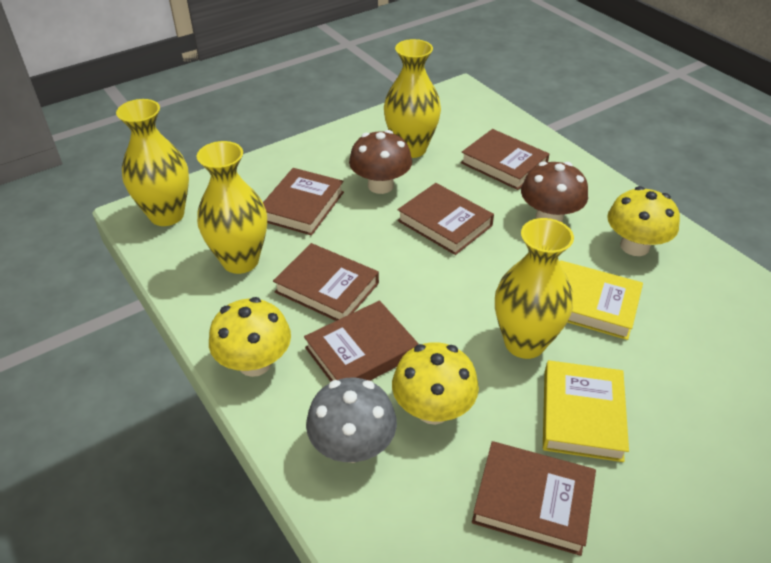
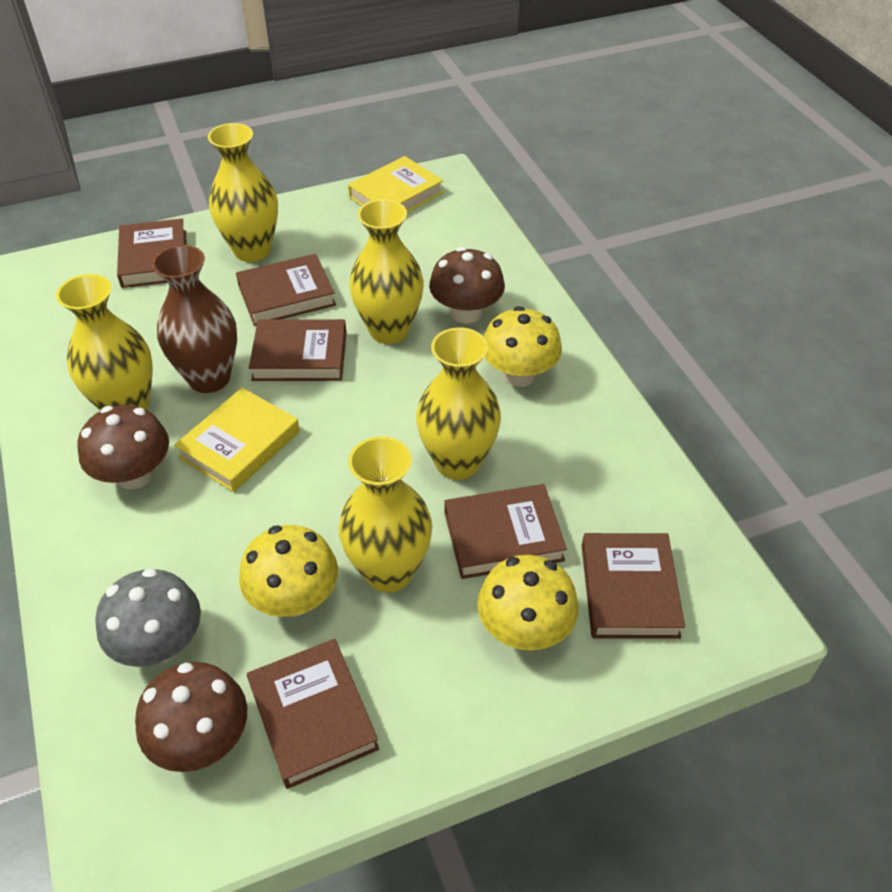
brown mushroom: 2 -> 3
brown vase: 0 -> 1
yellow vase: 4 -> 5

